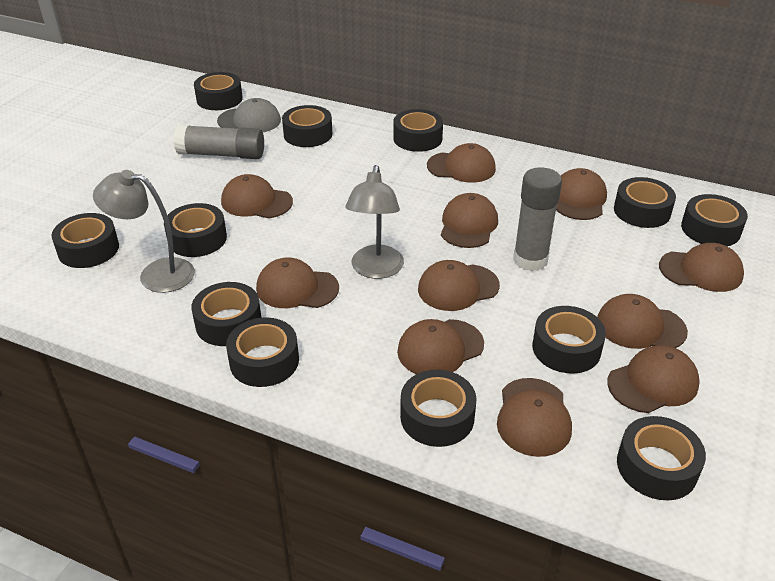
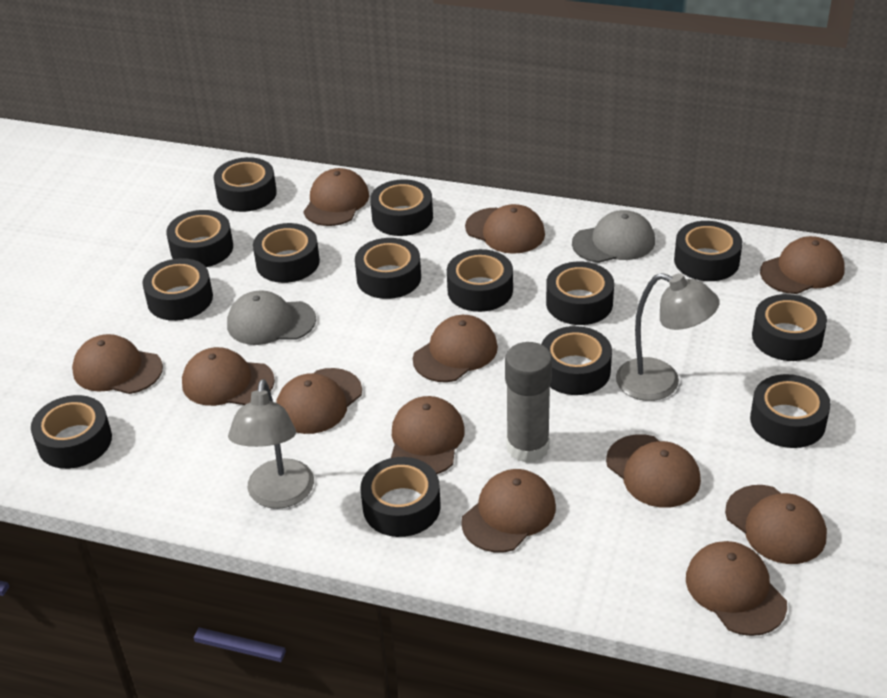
black tape: 12 -> 14
brown cap: 11 -> 12
grey cap: 1 -> 2
grey glue stick: 2 -> 1

